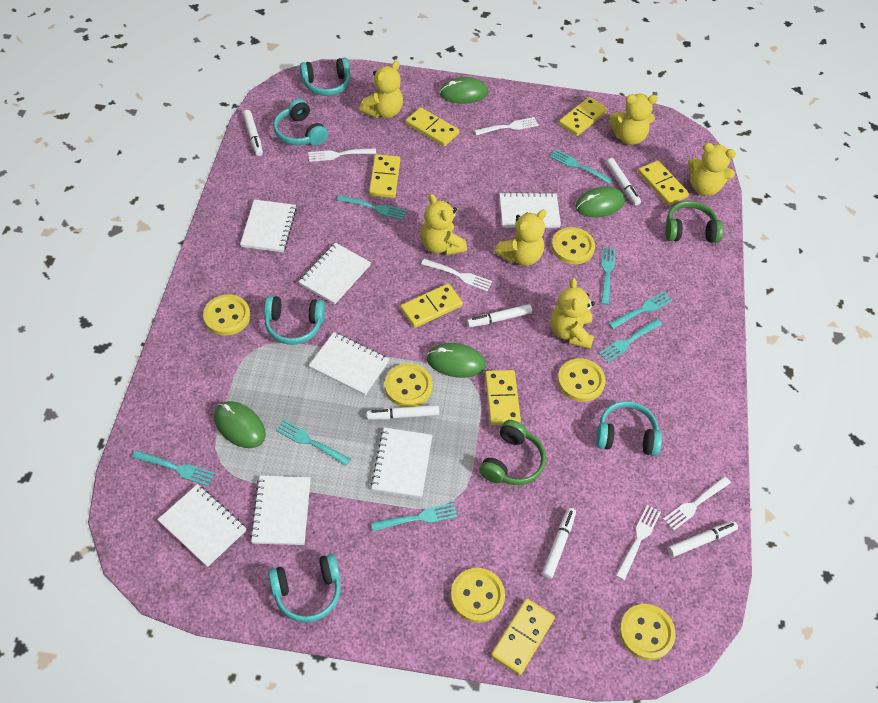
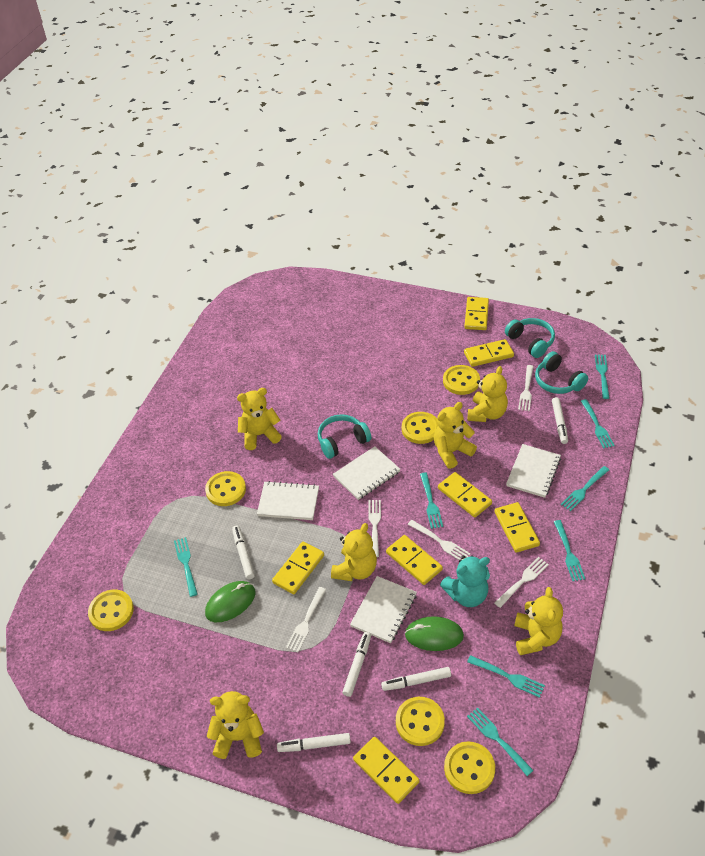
green headphones: 2 -> 0
green mouse: 4 -> 2
turquoise headphones: 5 -> 3
turquoise teddy bear: 0 -> 1
white marker: 6 -> 5
white notebook: 7 -> 4

